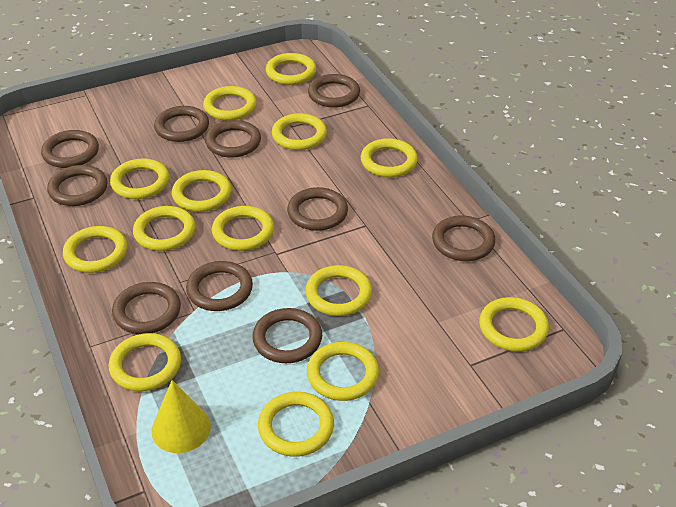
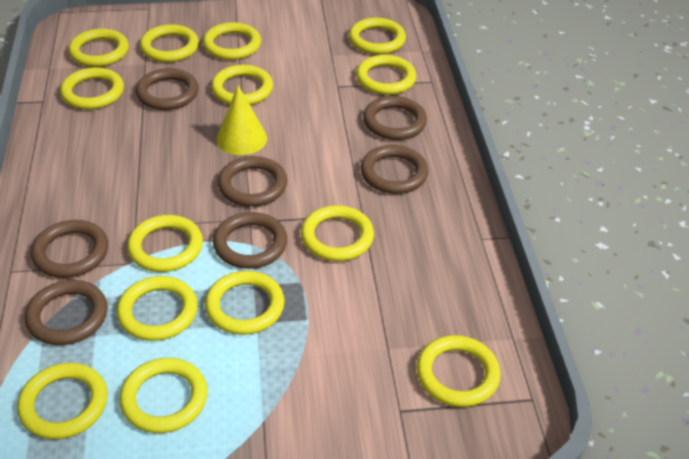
brown ring: 10 -> 7

